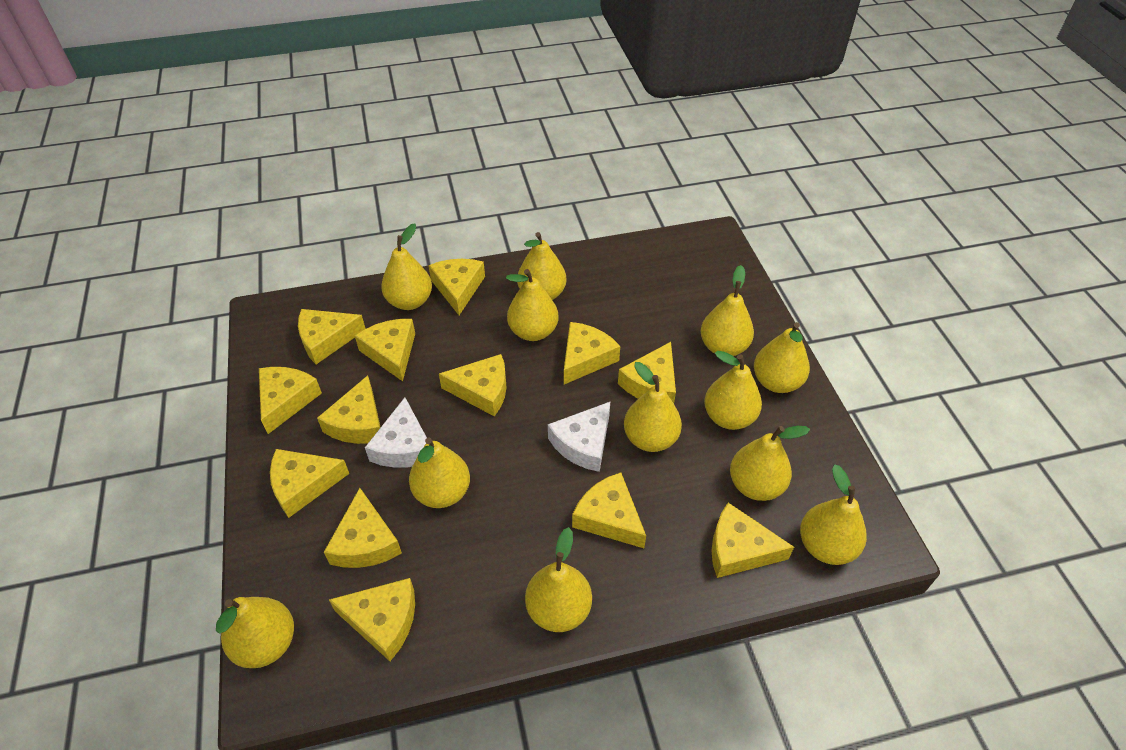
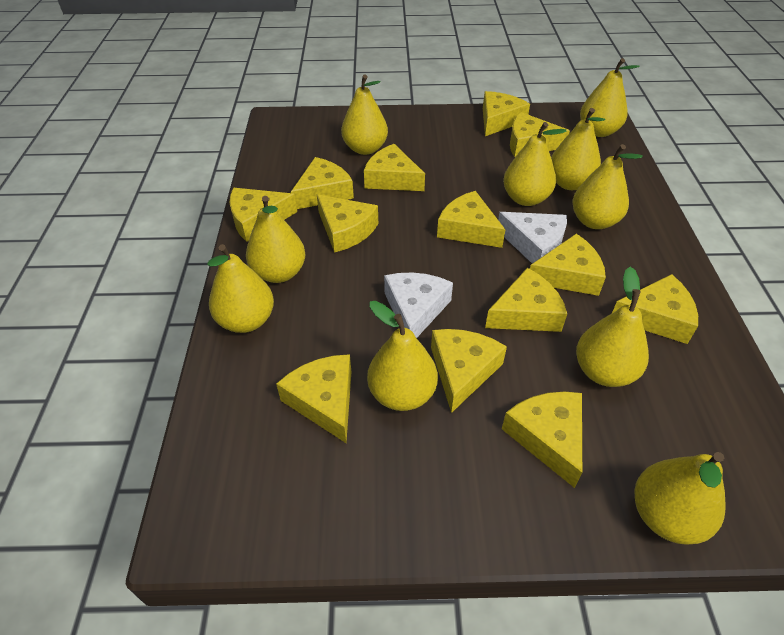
yellow pear: 12 -> 10

